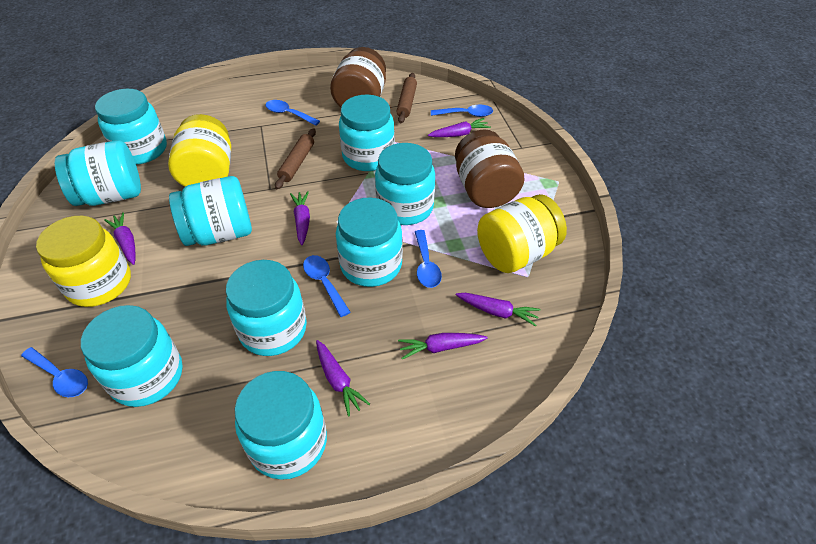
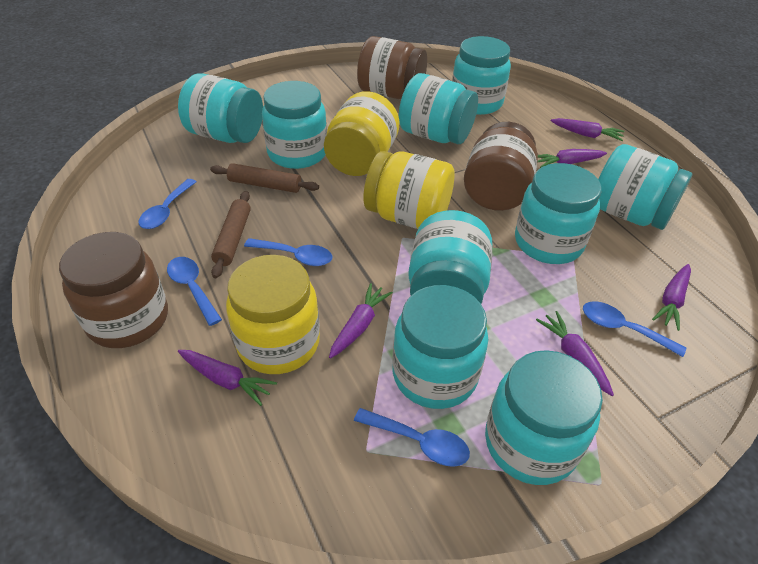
brown jar: 2 -> 3

